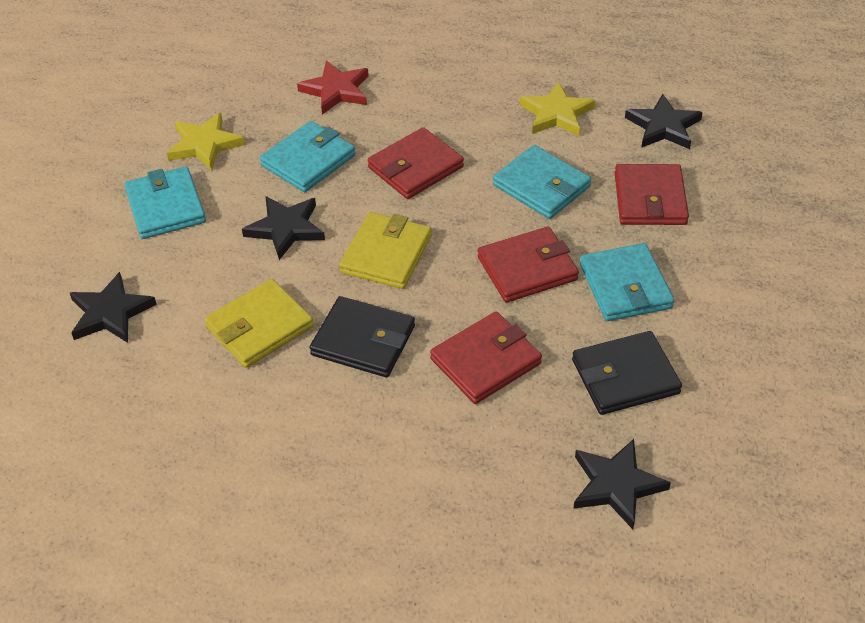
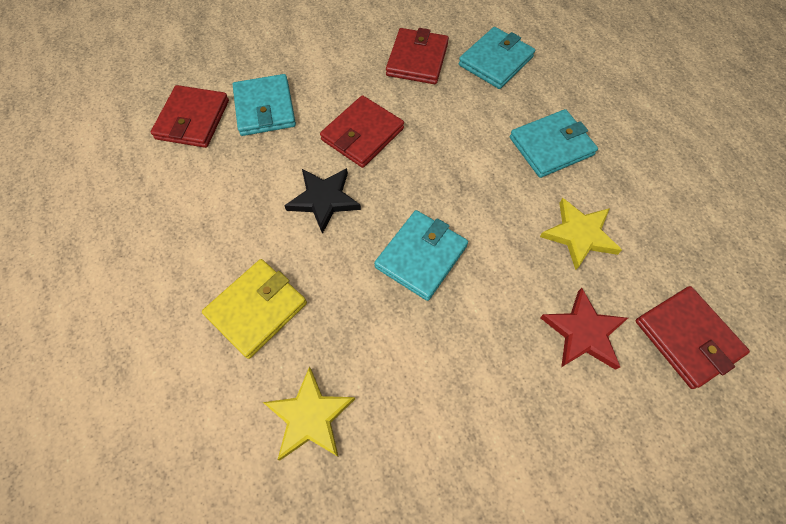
black star: 4 -> 1
black wallet: 2 -> 0
yellow wallet: 2 -> 1

